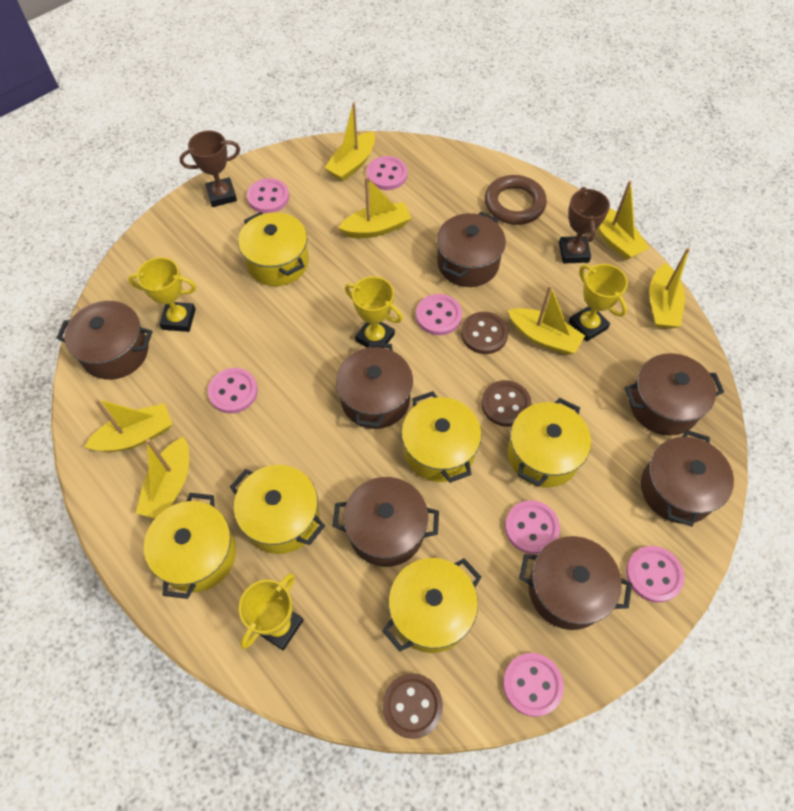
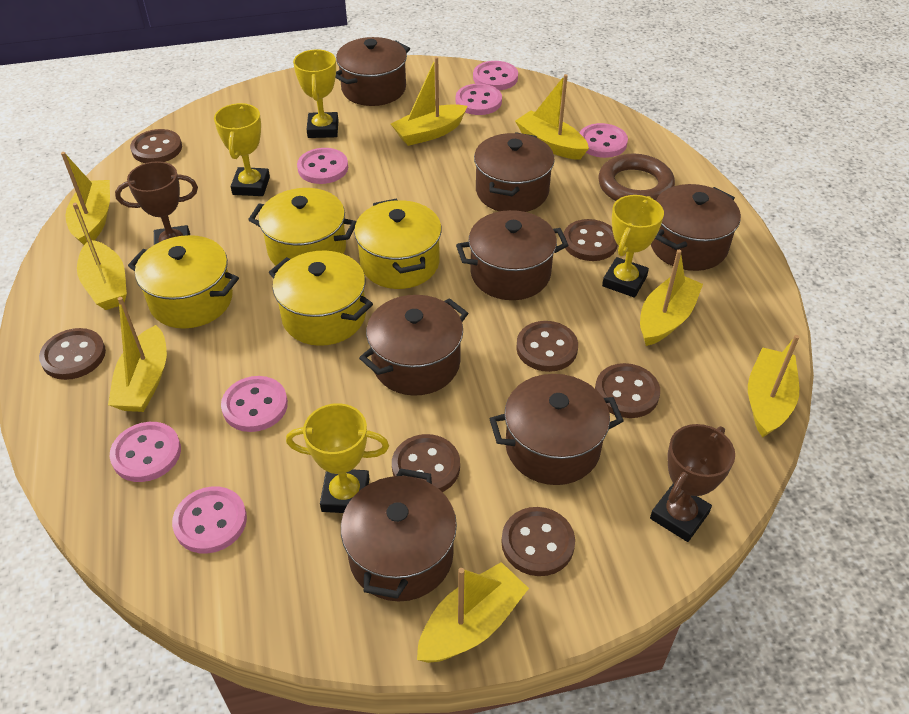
brown button: 3 -> 7
yellow boat: 7 -> 8
yellow pot: 6 -> 4

